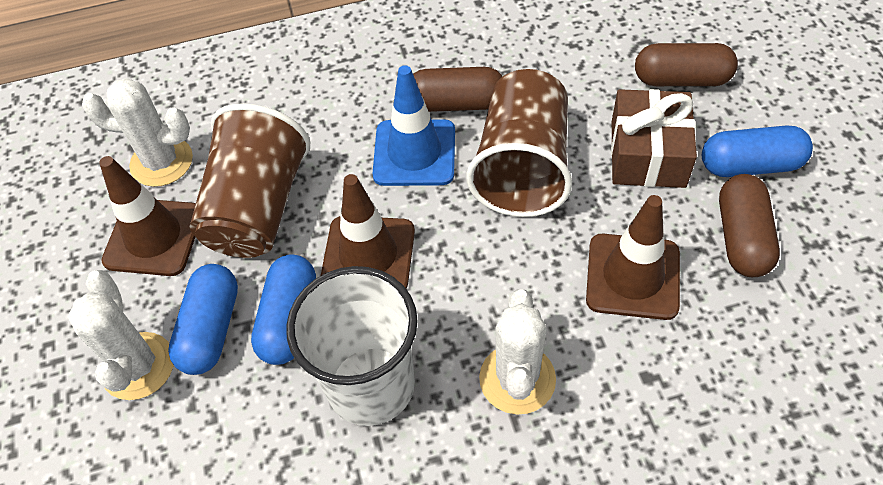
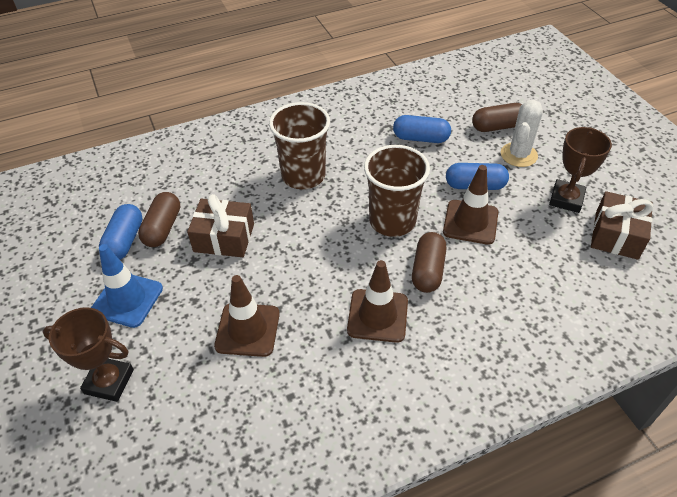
brown gift: 1 -> 2
brown trophy: 0 -> 2
white cactus: 3 -> 1
white cup: 1 -> 0

